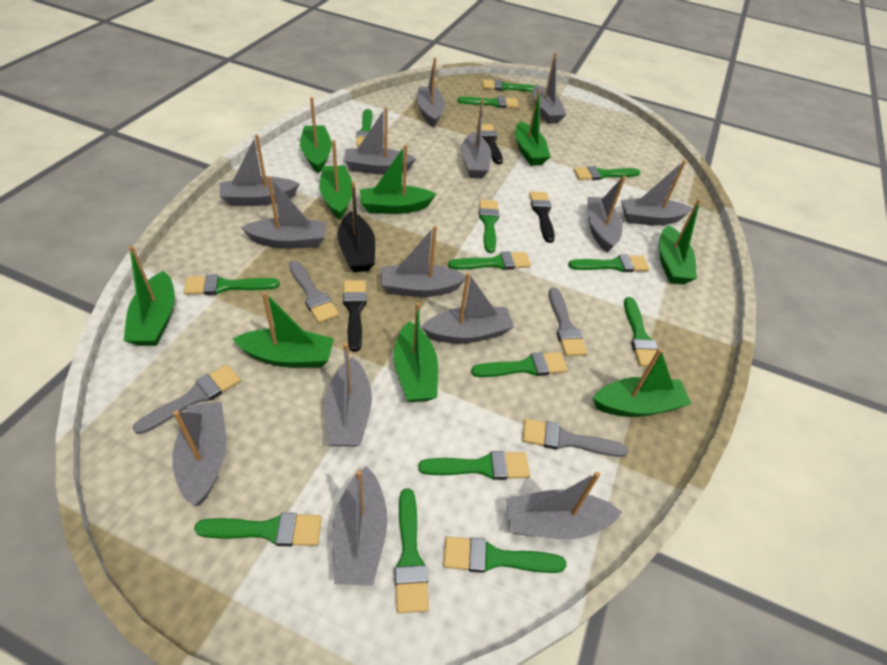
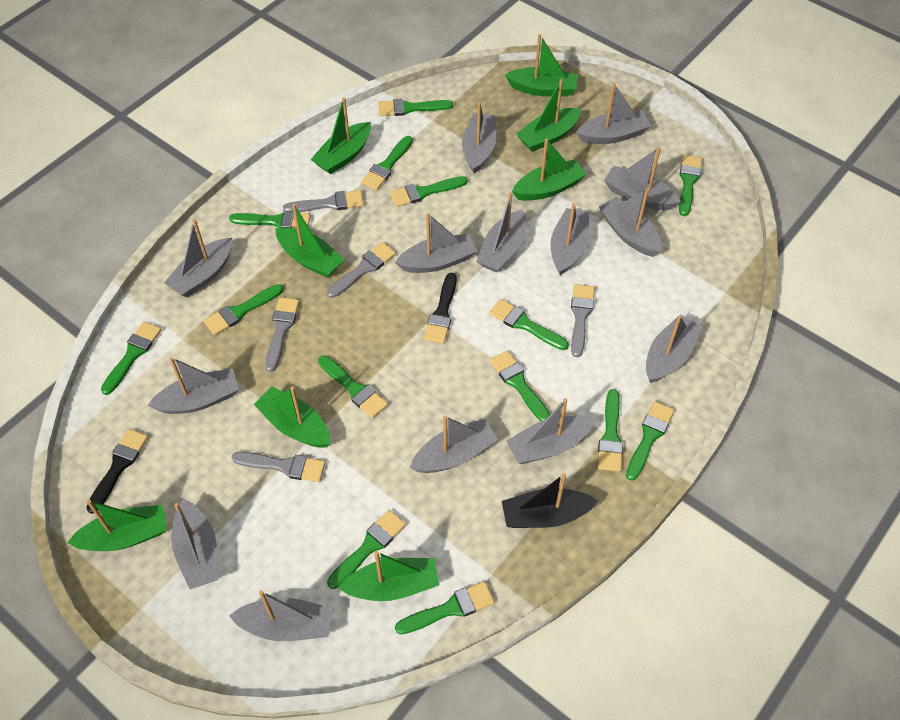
black brush: 3 -> 2
green boat: 9 -> 8
grey brush: 4 -> 5

